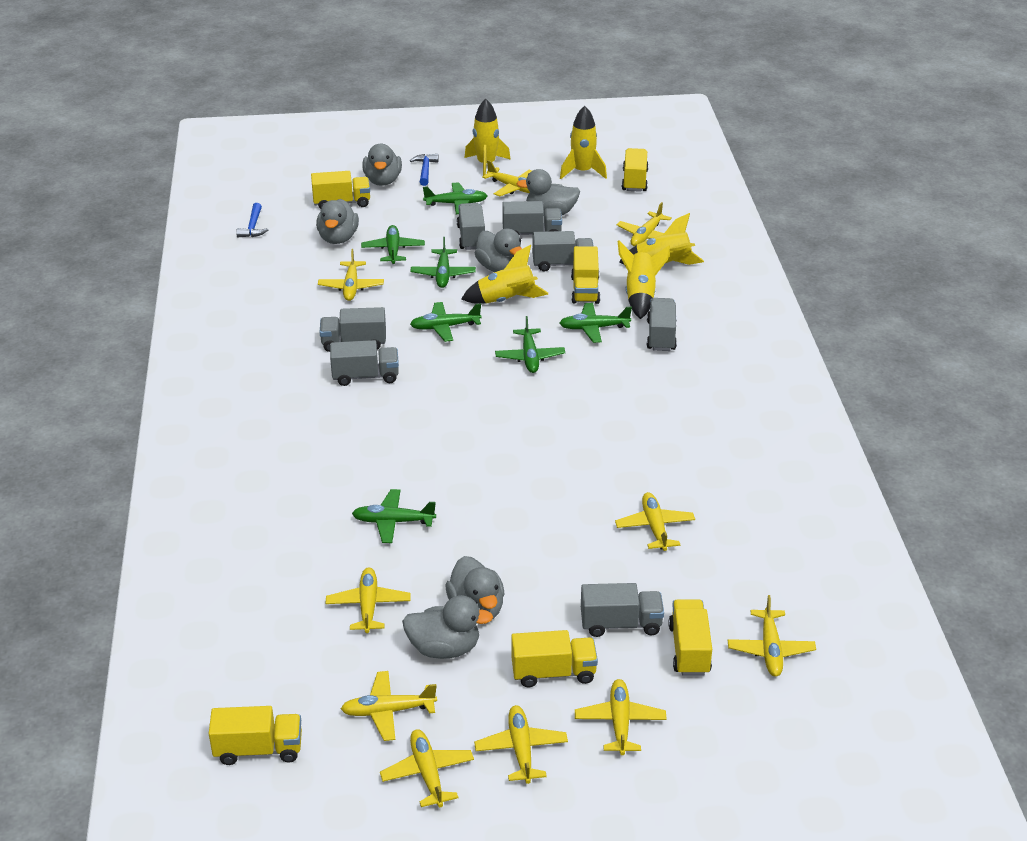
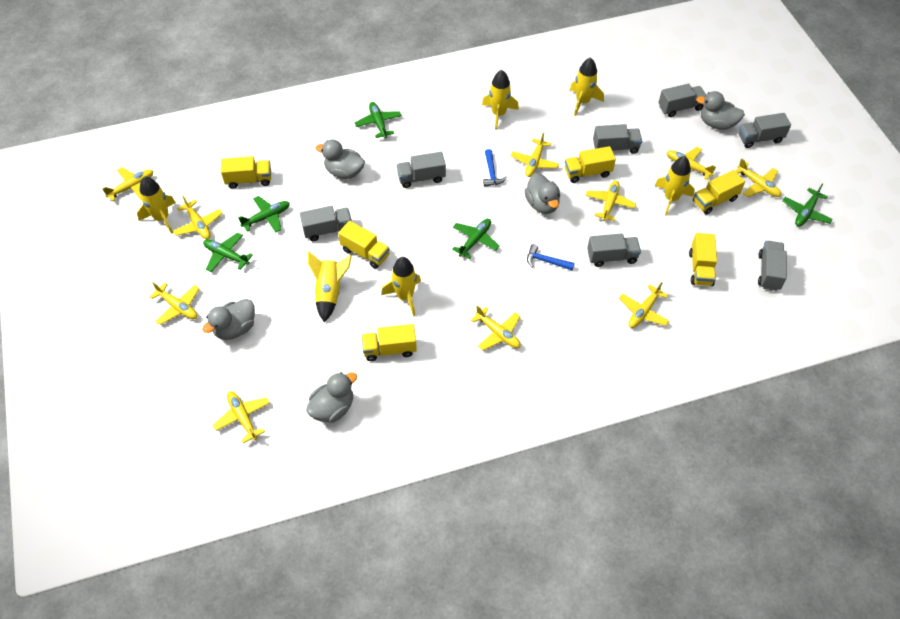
green plane: 7 -> 5
grey duck: 6 -> 5
yellow rocket: 5 -> 6

